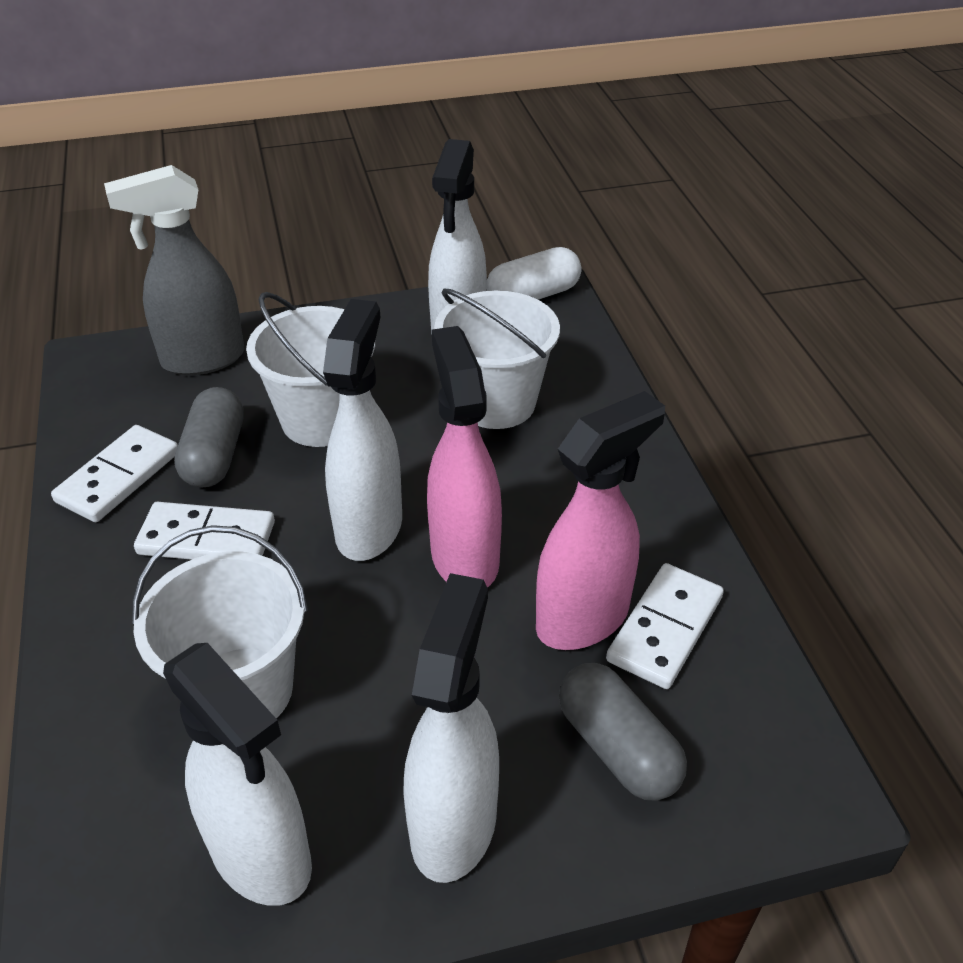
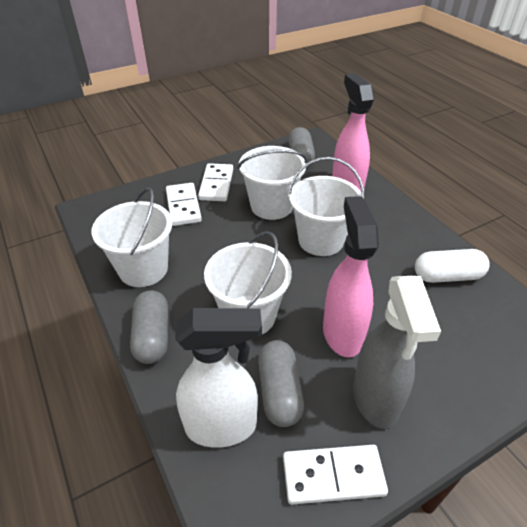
grey capsule: 2 -> 3
white bucket: 3 -> 4
white spray bottle: 4 -> 1

